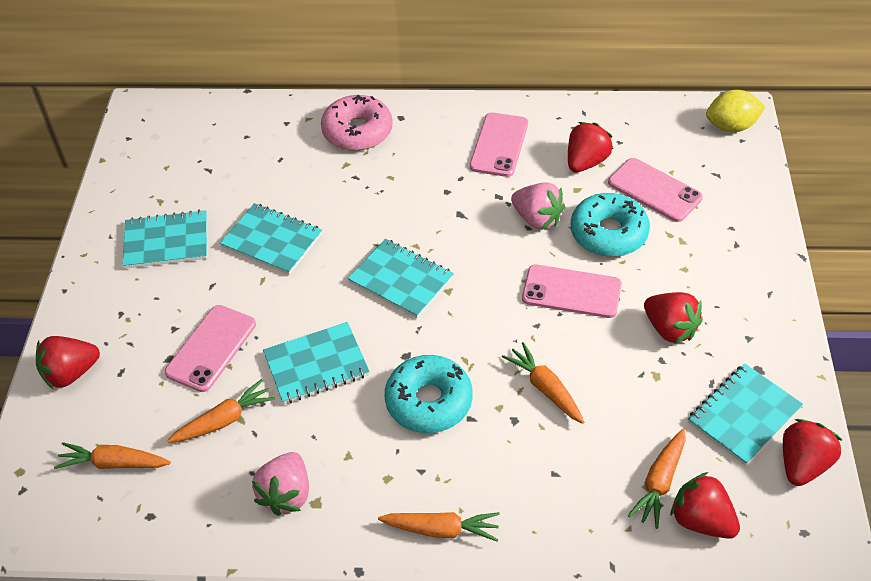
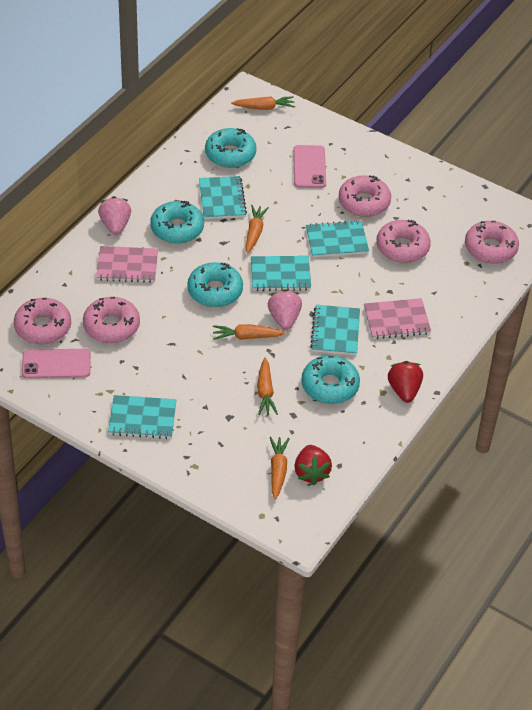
pink donut: 1 -> 5
pink notebook: 0 -> 2
pink phone: 4 -> 2
red strawberry: 5 -> 2
turquoise donut: 2 -> 4
yellow lemon: 1 -> 0

